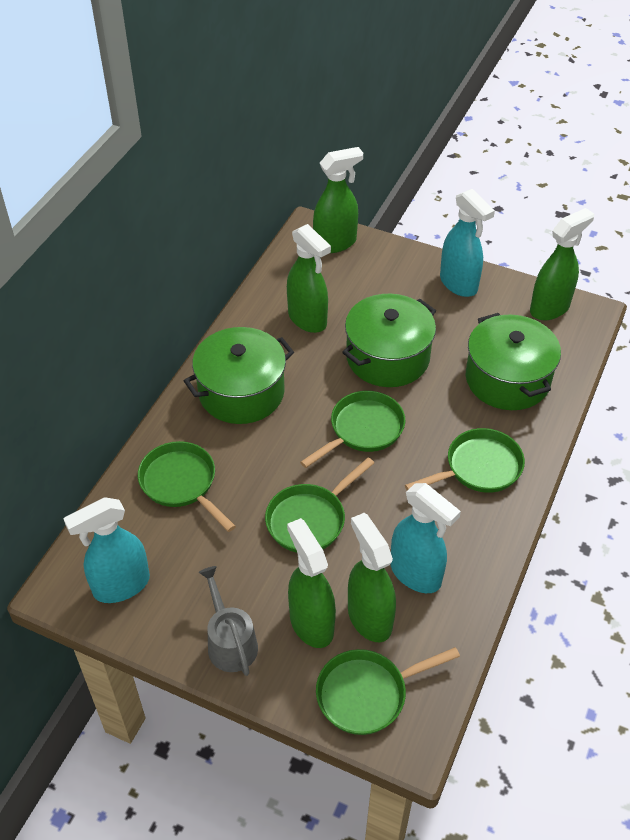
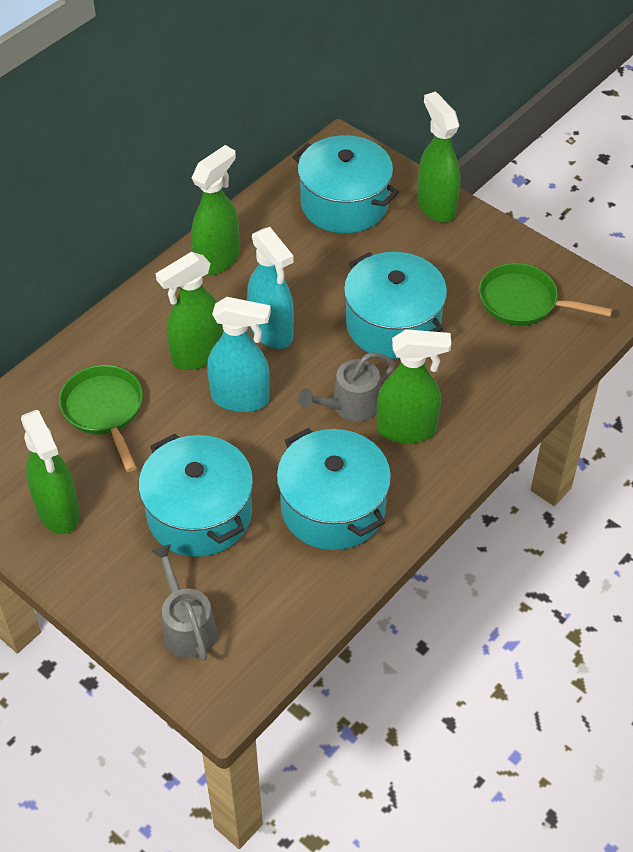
green pan: 5 -> 2
green pot: 3 -> 0
grey watering can: 1 -> 2
turquoise pot: 0 -> 4
turquoise spray bottle: 3 -> 2

